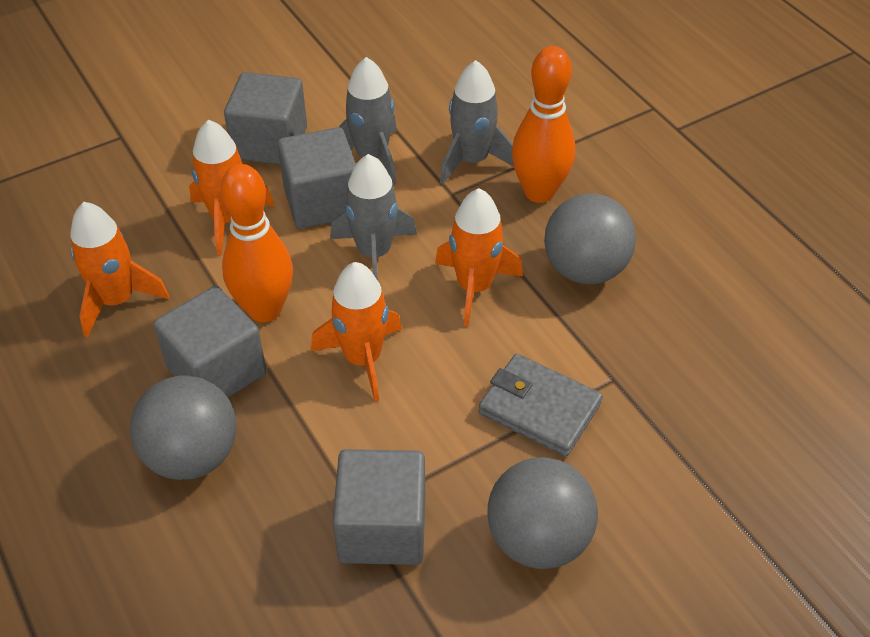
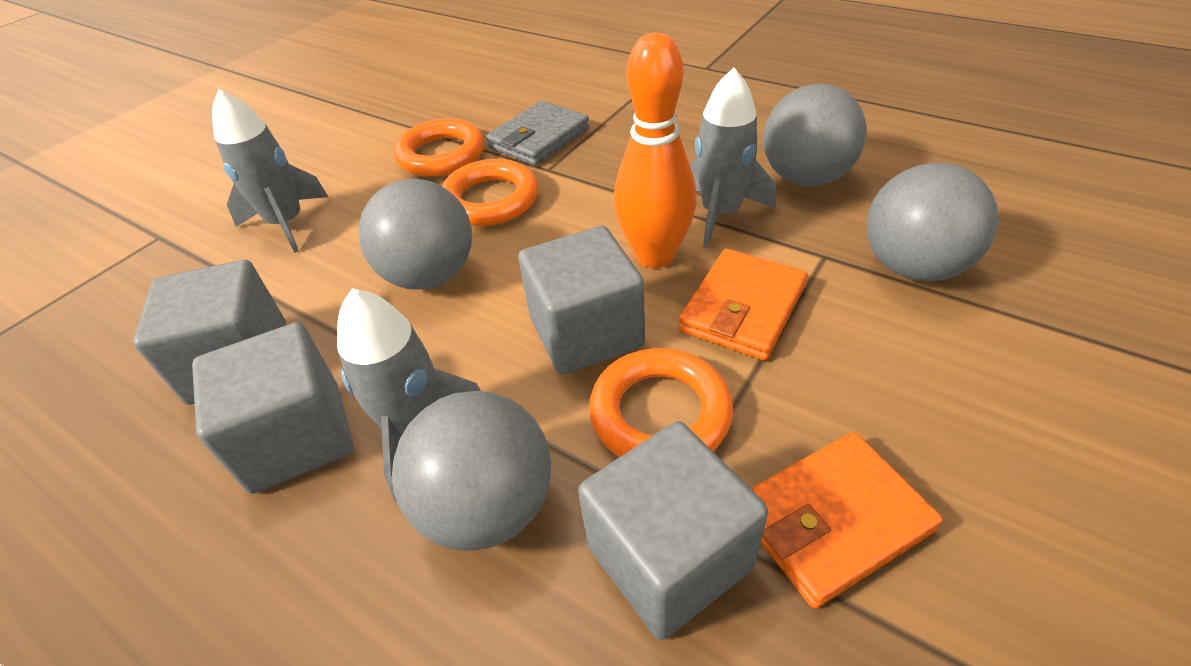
grey ball: 3 -> 4
orange bowling pin: 2 -> 1
orange ring: 0 -> 3
orange rocket: 4 -> 0
orange wallet: 0 -> 2

